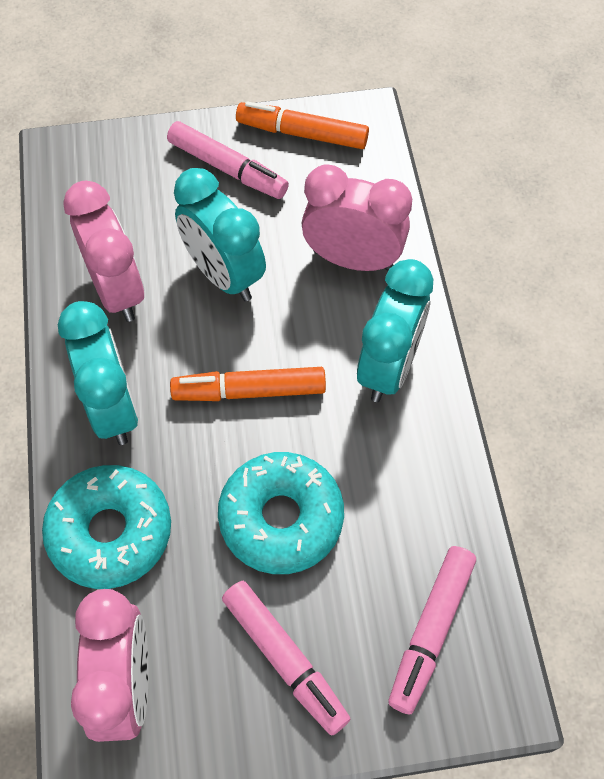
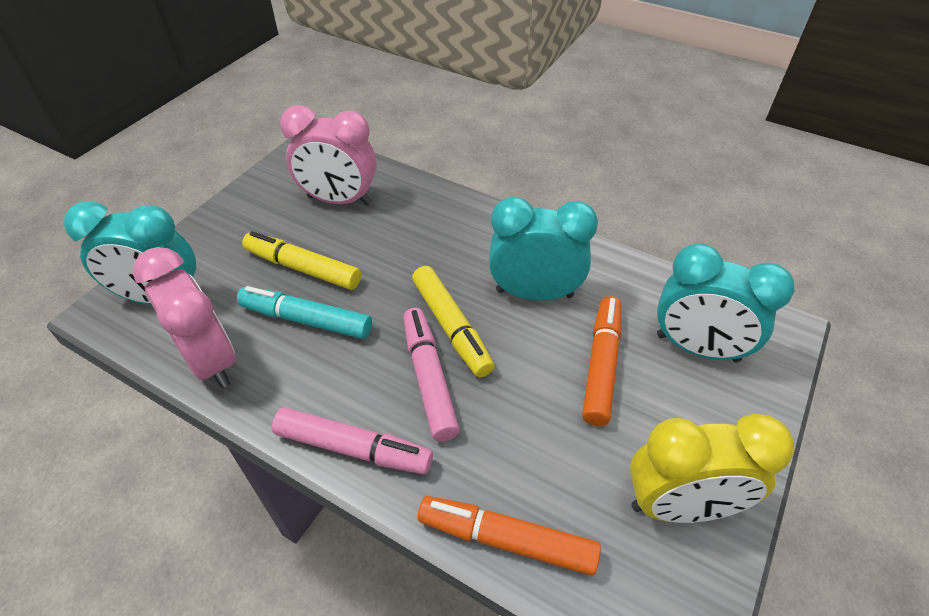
pink clock: 3 -> 2
pink marker: 3 -> 2
turquoise donut: 2 -> 0
turquoise marker: 0 -> 1
yellow clock: 0 -> 1
yellow marker: 0 -> 2

